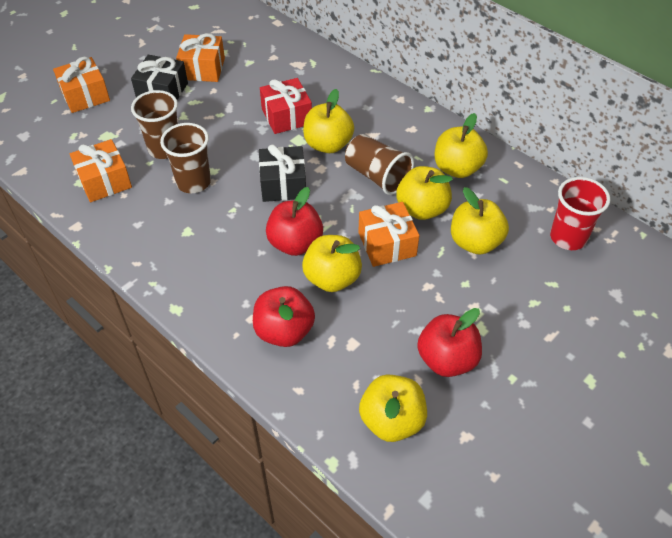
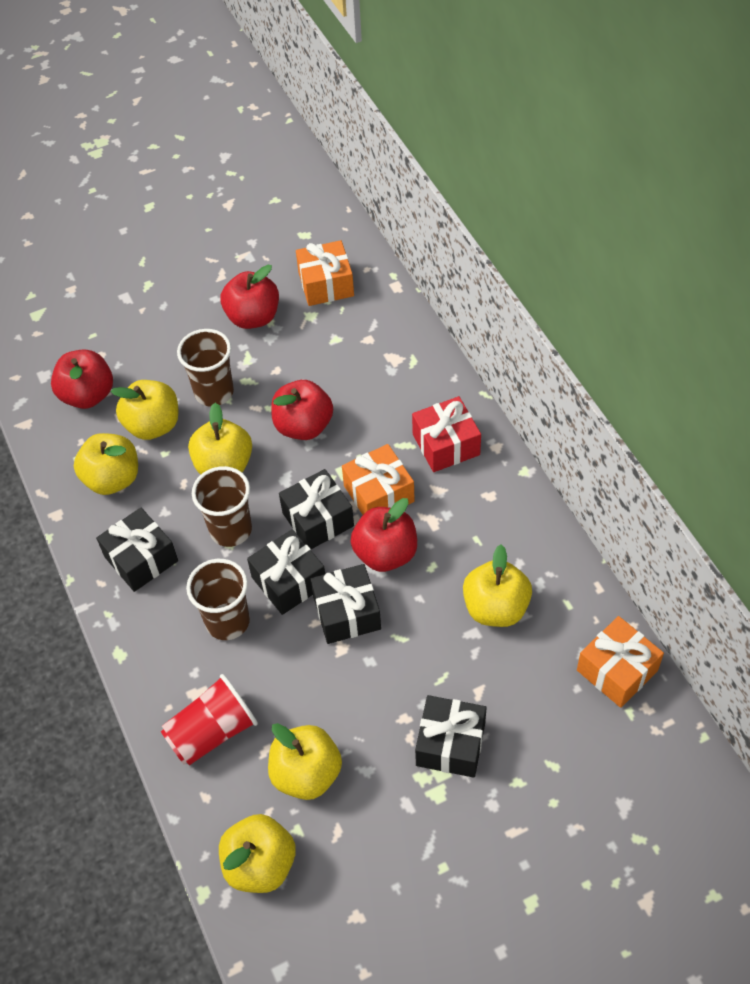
black gift: 2 -> 5
orange gift: 4 -> 3
red apple: 3 -> 4

